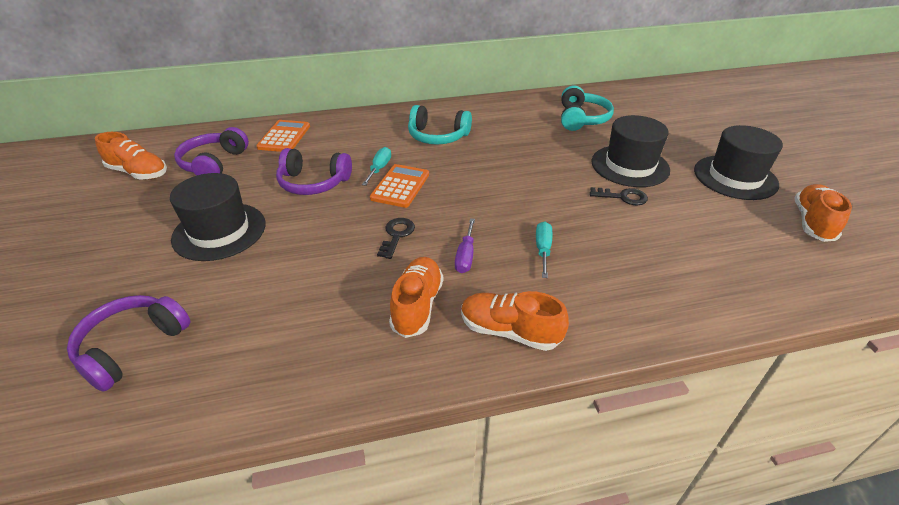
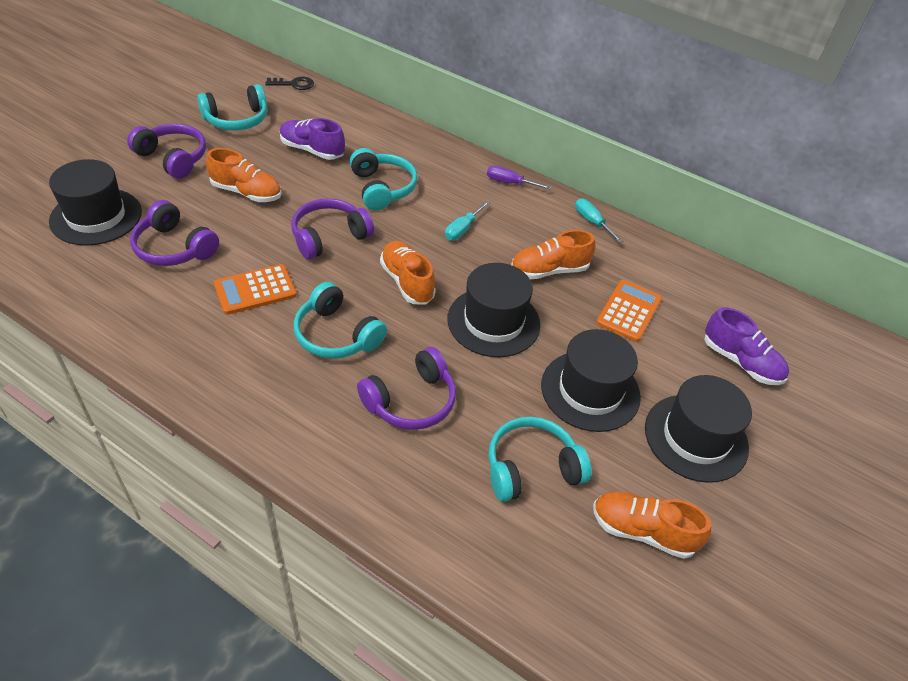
black hat: 3 -> 4
black key: 2 -> 1
purple headphones: 3 -> 4
purple shoe: 0 -> 2
turquoise headphones: 2 -> 4

